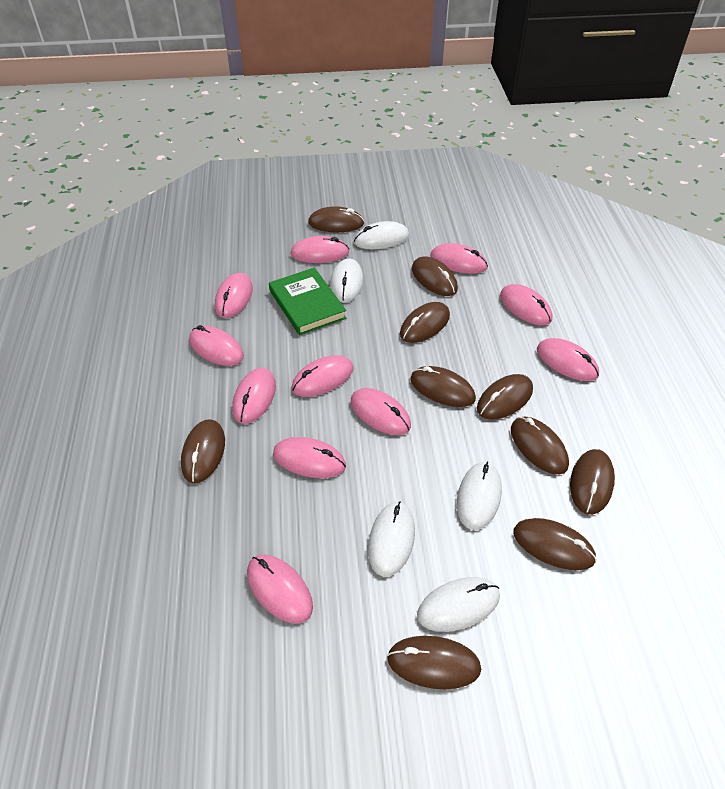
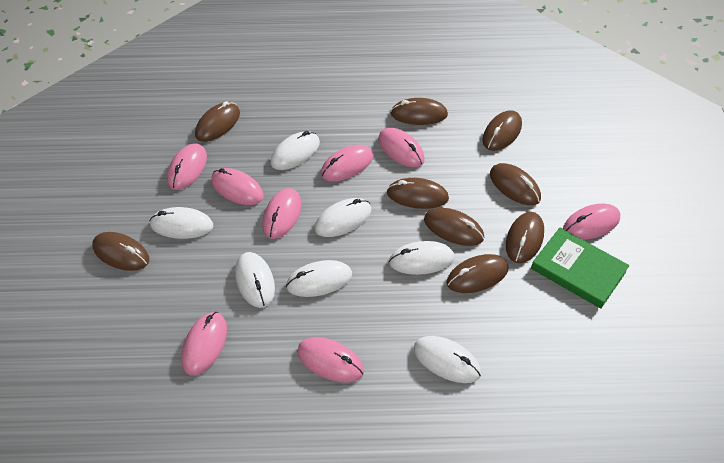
brown mouse: 10 -> 9
pink mouse: 11 -> 8
white mouse: 5 -> 7

